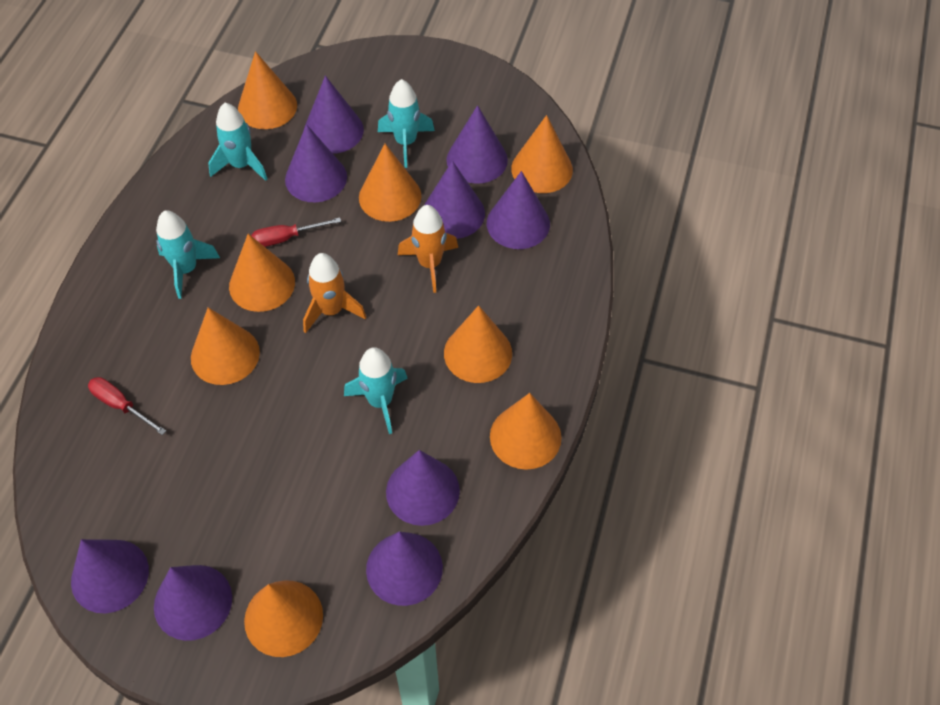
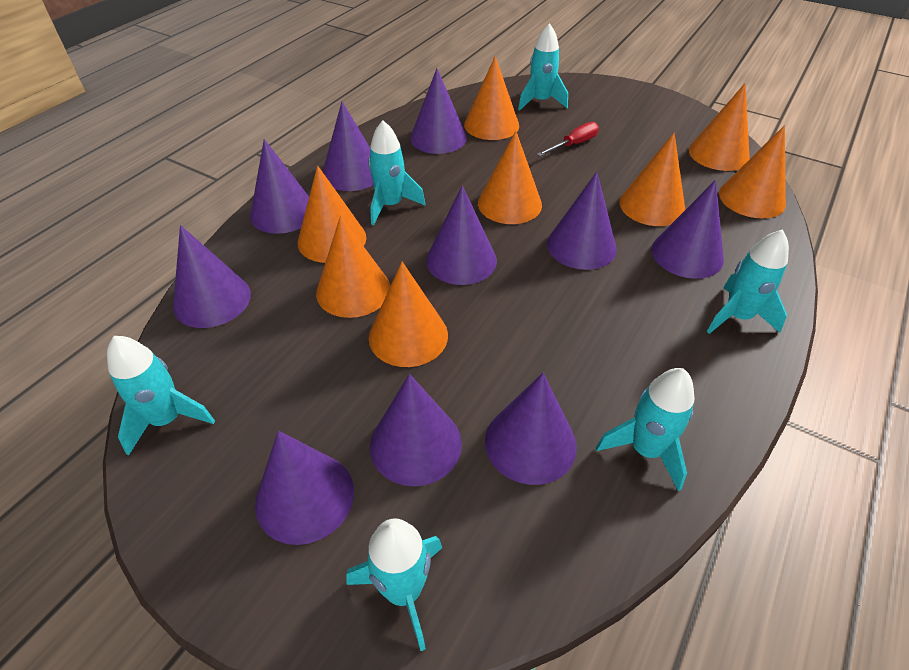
orange rocket: 2 -> 0
purple cone: 9 -> 10
red screwdriver: 2 -> 1
turquoise rocket: 4 -> 6

